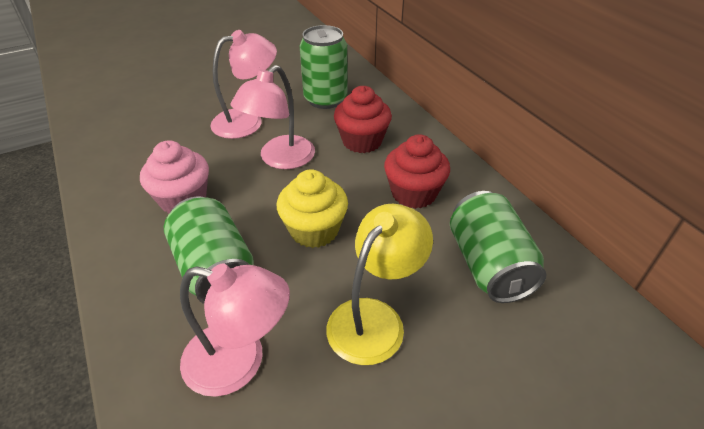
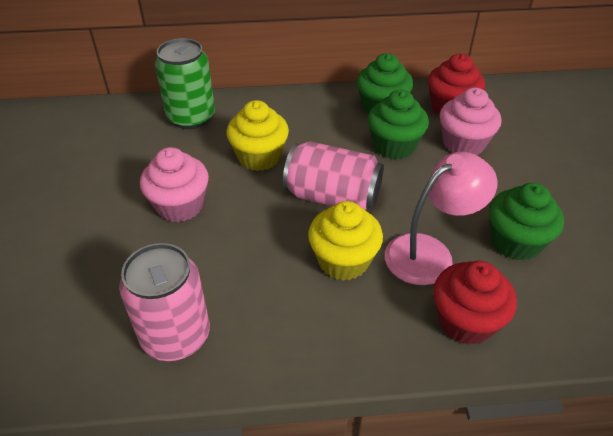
green can: 3 -> 1
green cupcake: 0 -> 3
pink can: 0 -> 2
pink cupcake: 1 -> 2
pink lamp: 3 -> 1
yellow cupcake: 1 -> 2
yellow lamp: 1 -> 0

